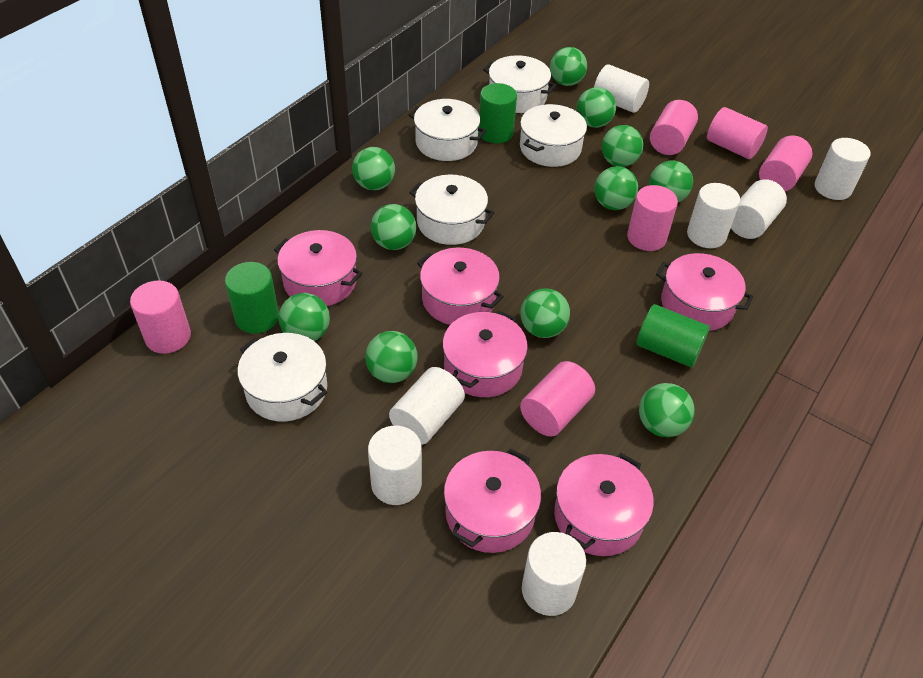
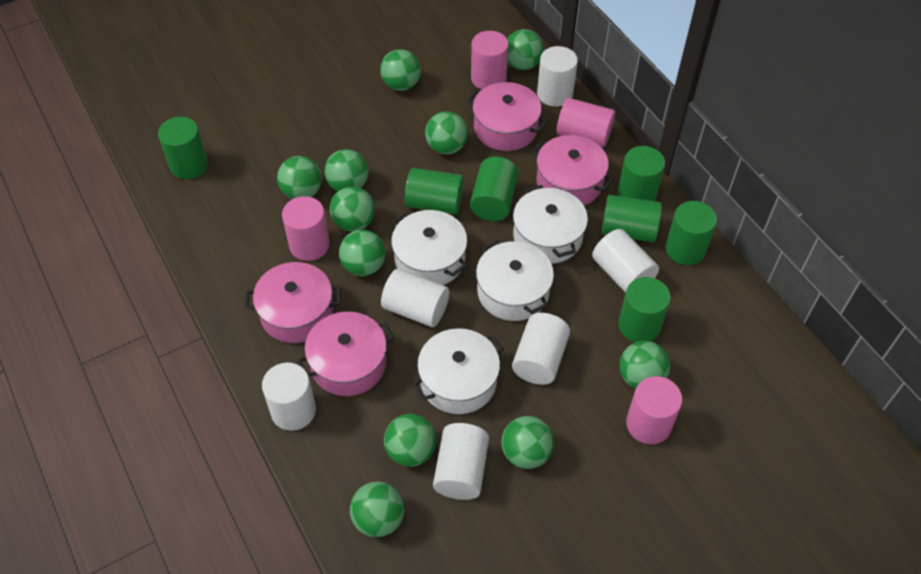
green cylinder: 3 -> 7
pink cylinder: 6 -> 4
pink pot: 6 -> 4
white cylinder: 7 -> 6
white pot: 5 -> 4

